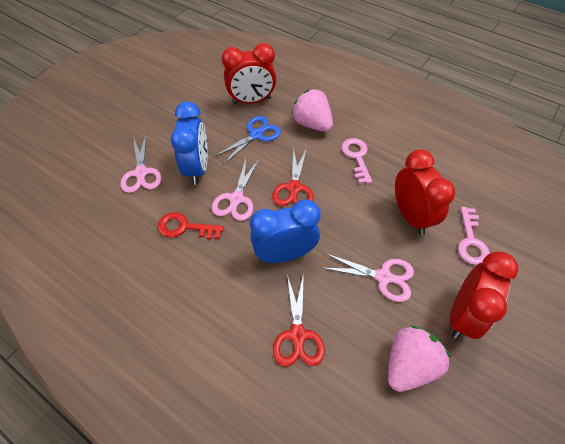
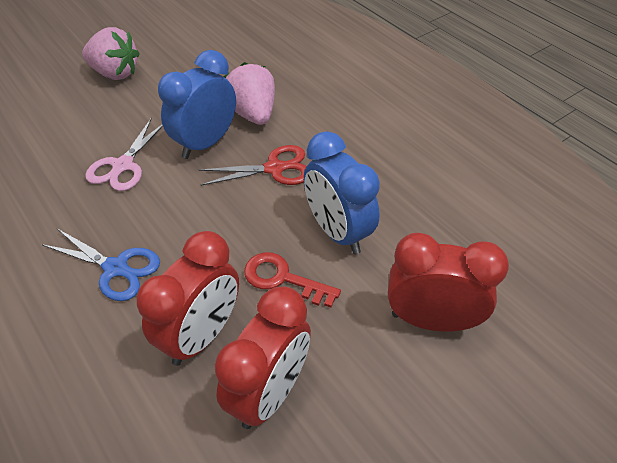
pink key: 2 -> 0
pink scissors: 3 -> 1
red scissors: 2 -> 1

